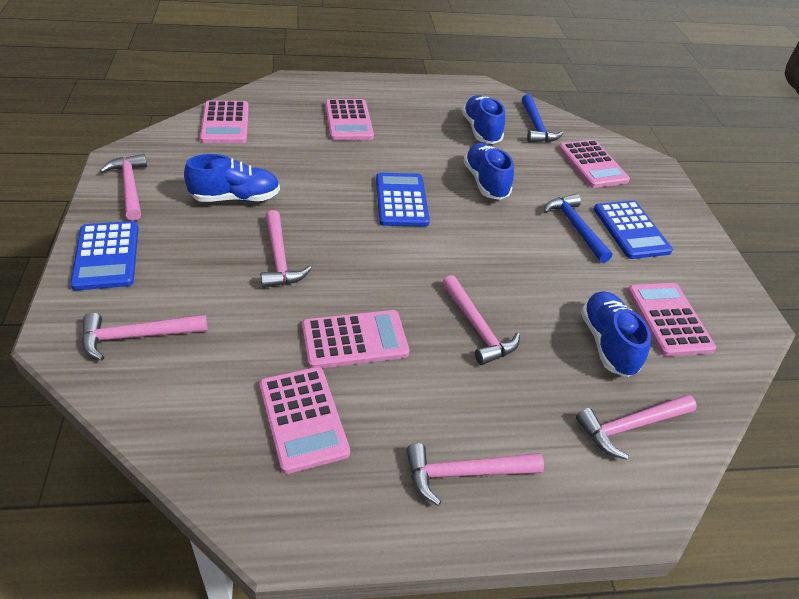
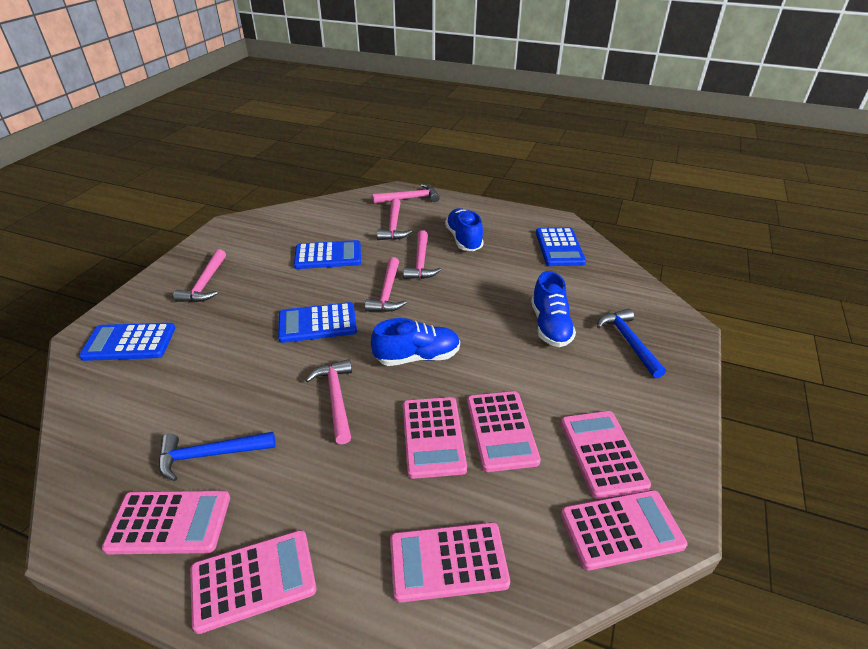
blue calculator: 3 -> 4
blue shoe: 4 -> 3
pink calculator: 6 -> 7

